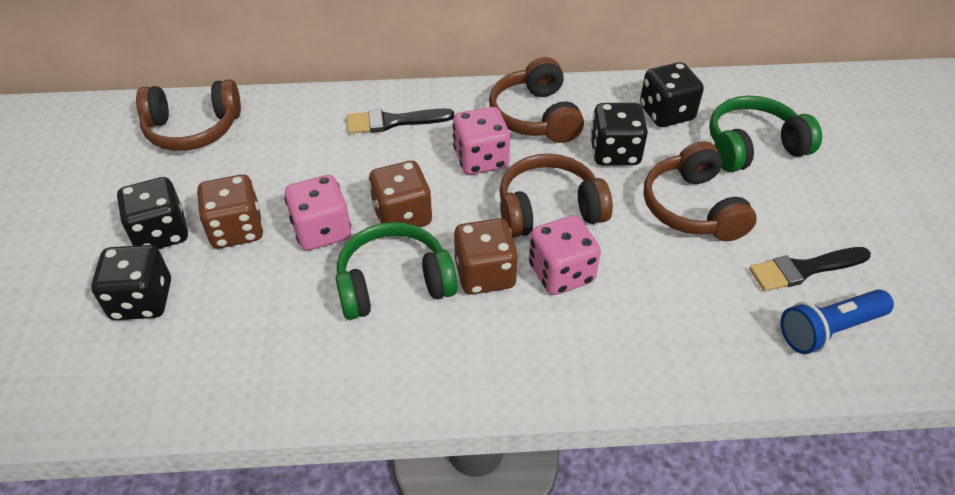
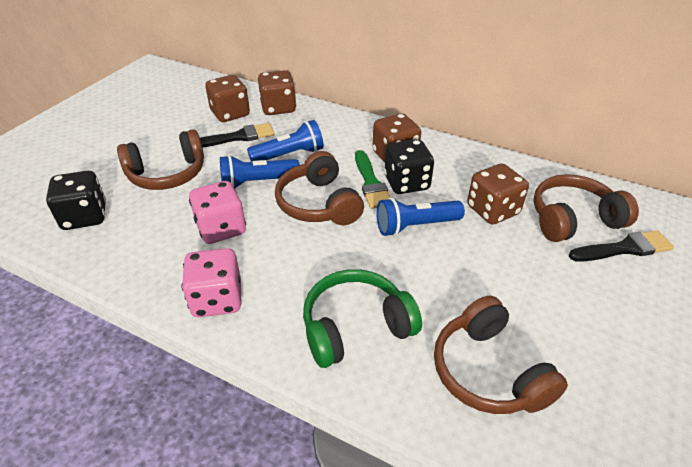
black dice: 4 -> 2
blue flashlight: 1 -> 3
brown dice: 3 -> 4
green brush: 0 -> 1
green headphones: 2 -> 1
pink dice: 3 -> 2

